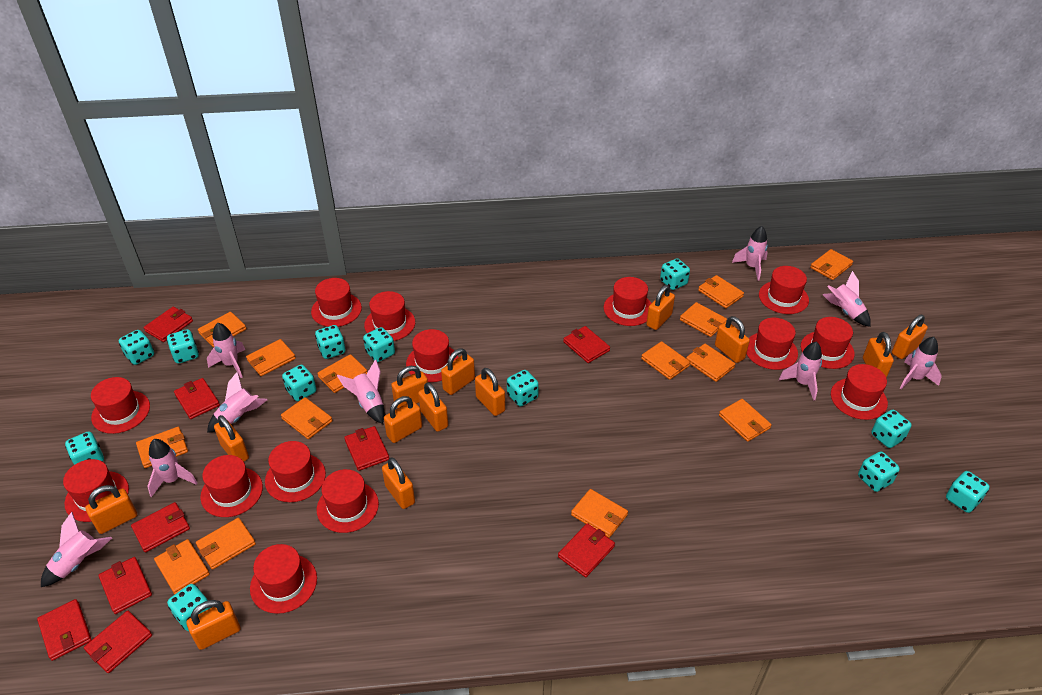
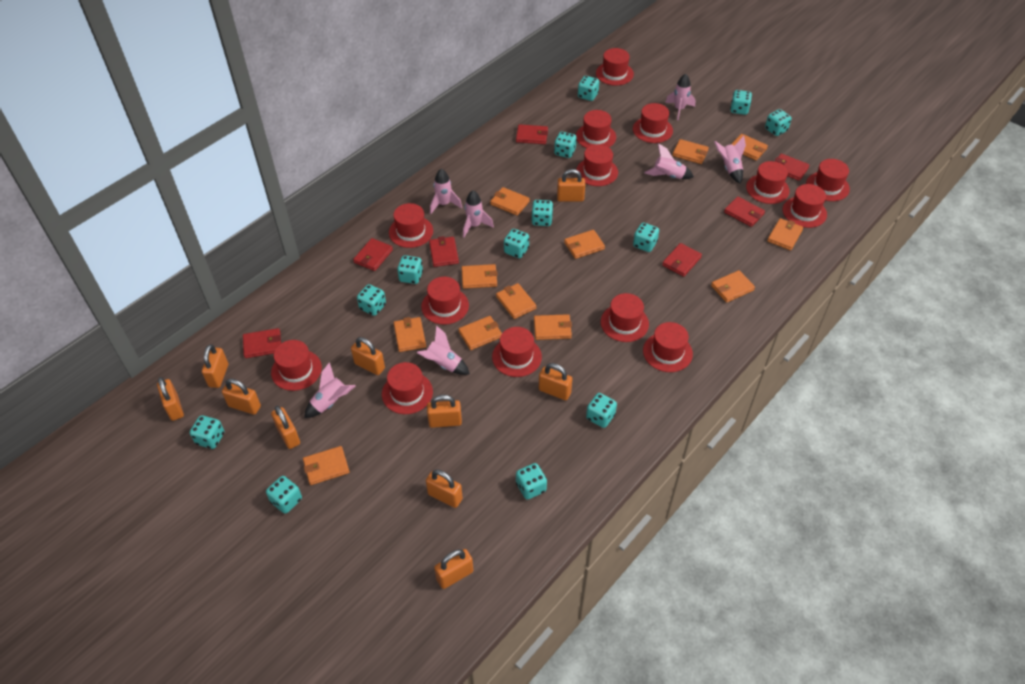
orange padlock: 13 -> 10
orange wallet: 14 -> 12
pink rocket: 9 -> 7
red wallet: 9 -> 7
turquoise dice: 12 -> 13

